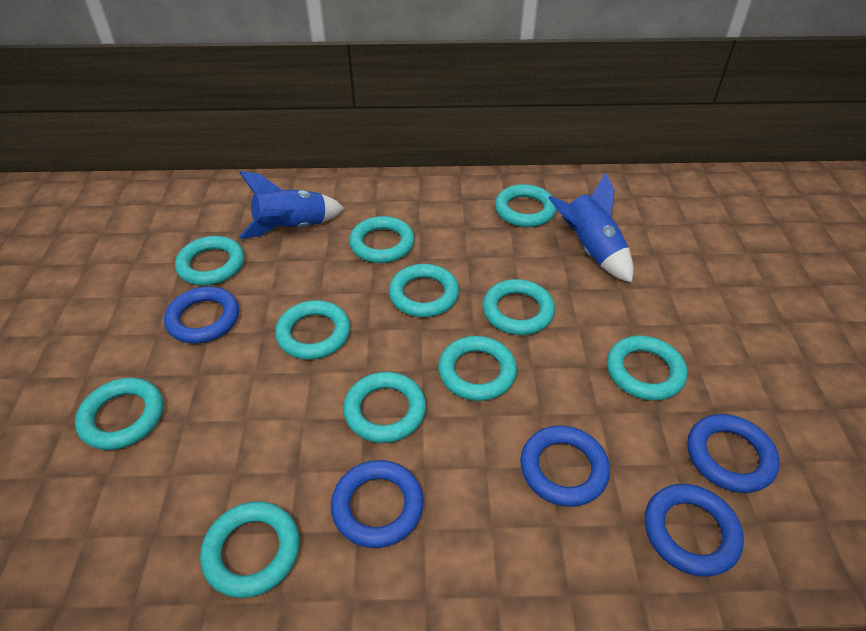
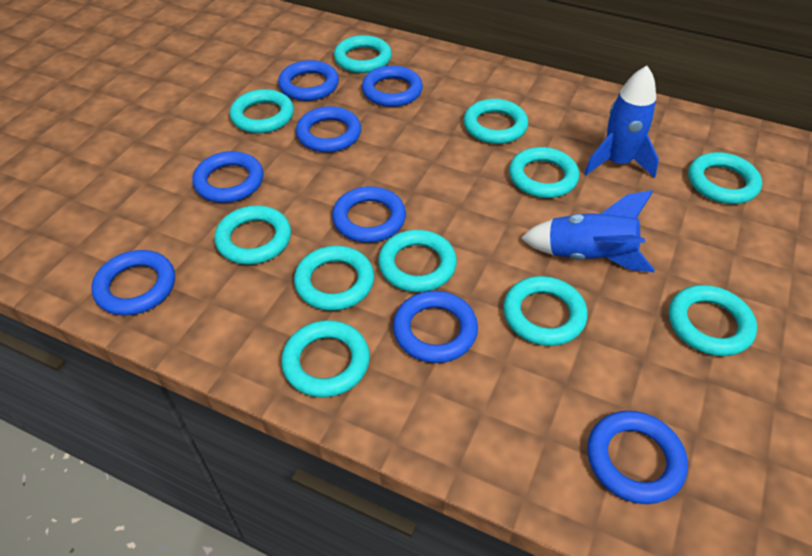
blue ring: 5 -> 8

